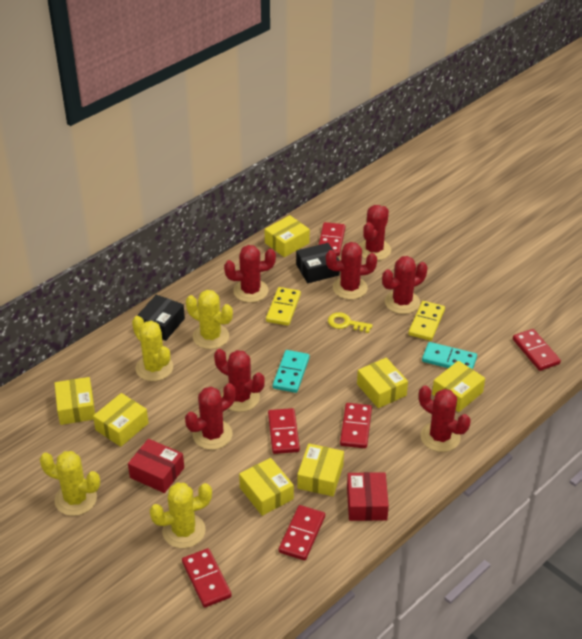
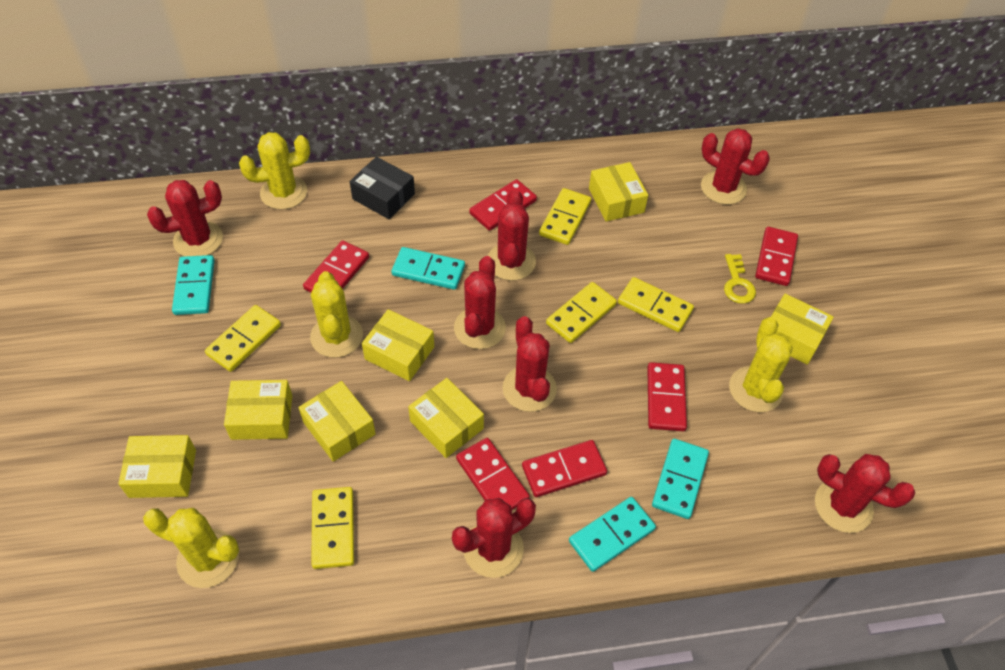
black box: 2 -> 1
red box: 2 -> 0
turquoise domino: 2 -> 4
yellow domino: 2 -> 5

